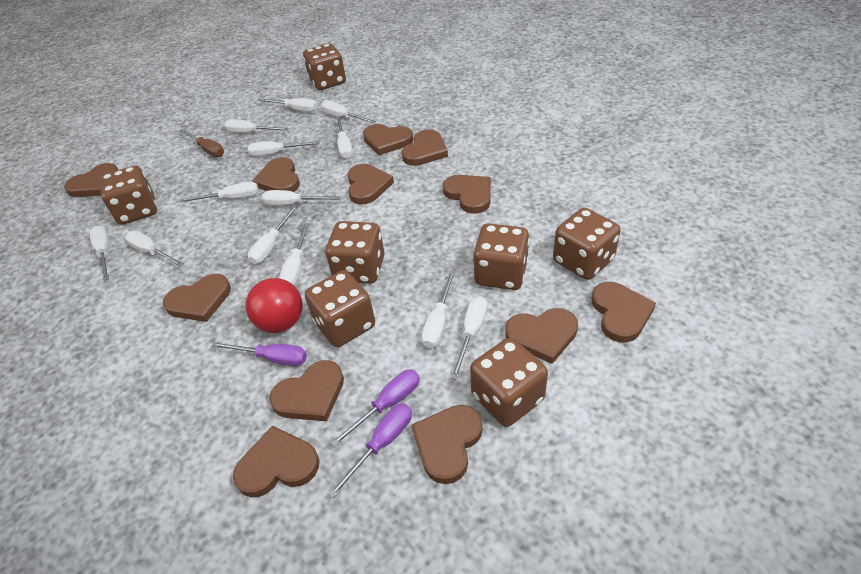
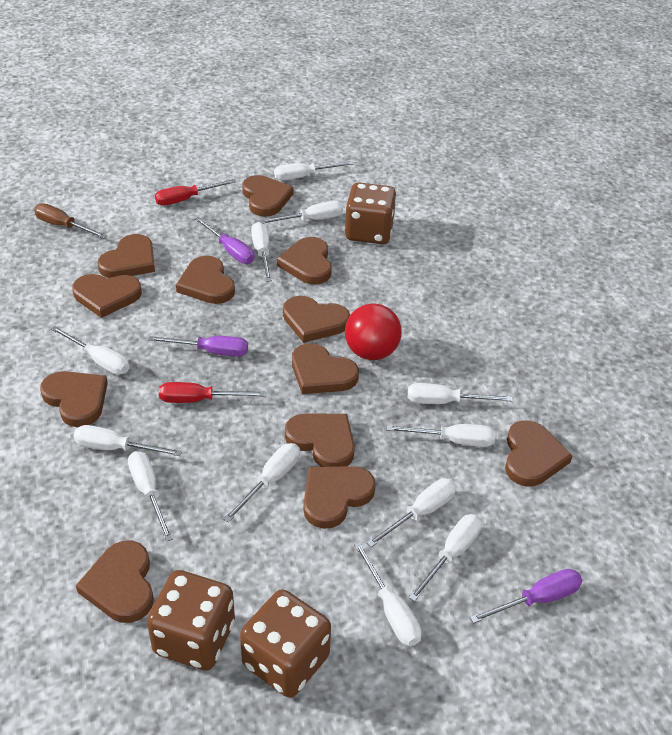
brown dice: 7 -> 3
red screwdriver: 0 -> 2
white screwdriver: 13 -> 12

